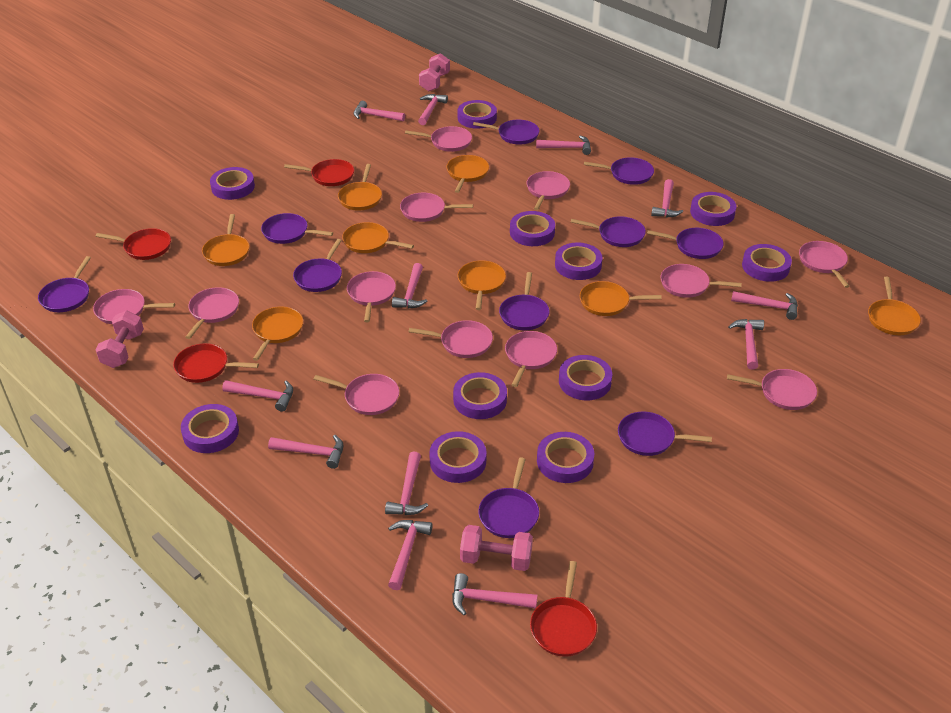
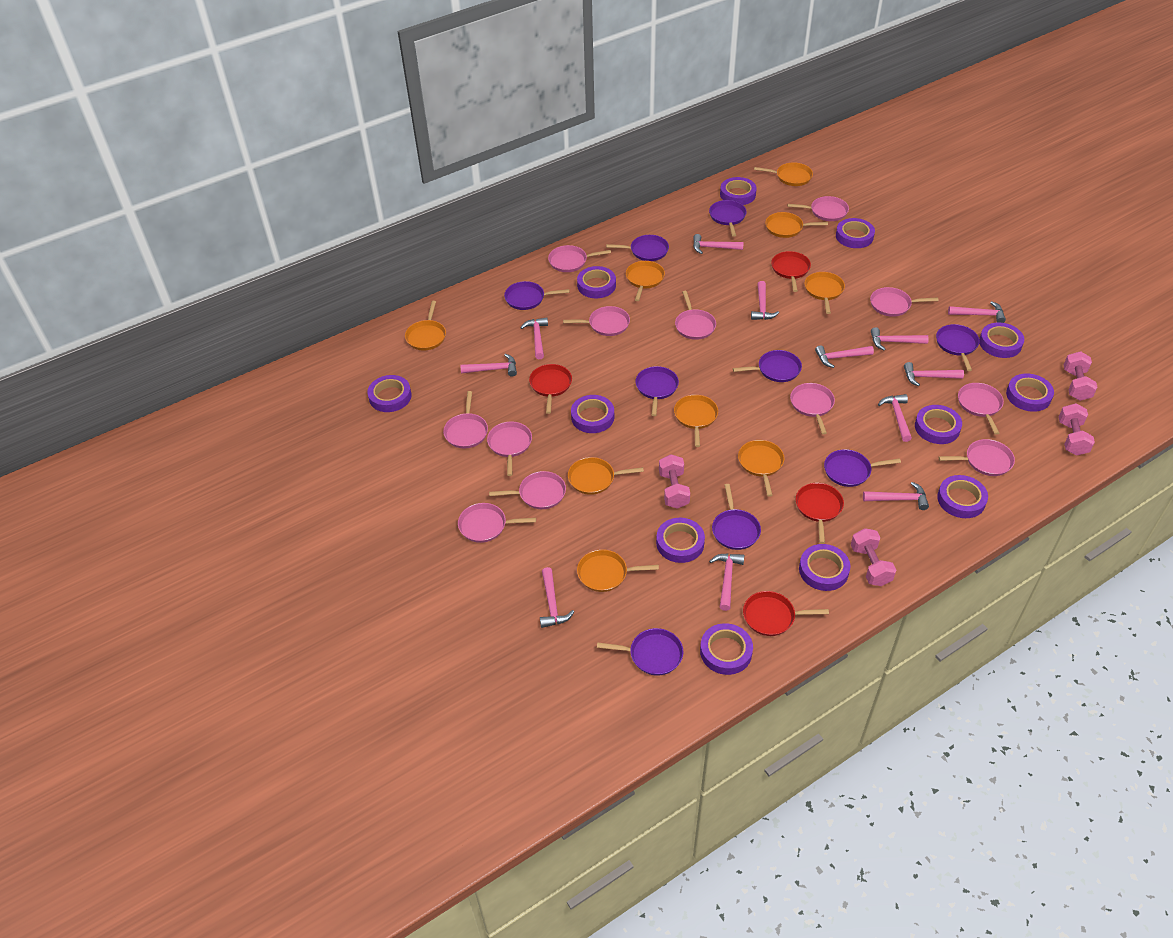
orange pan: 8 -> 9
pink dumbbell: 3 -> 4
purple pan: 10 -> 9
purple tape: 11 -> 12

